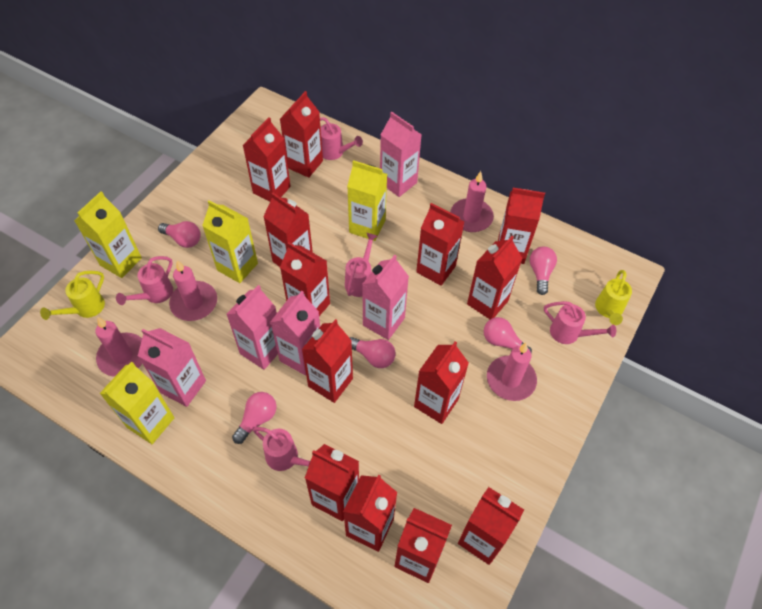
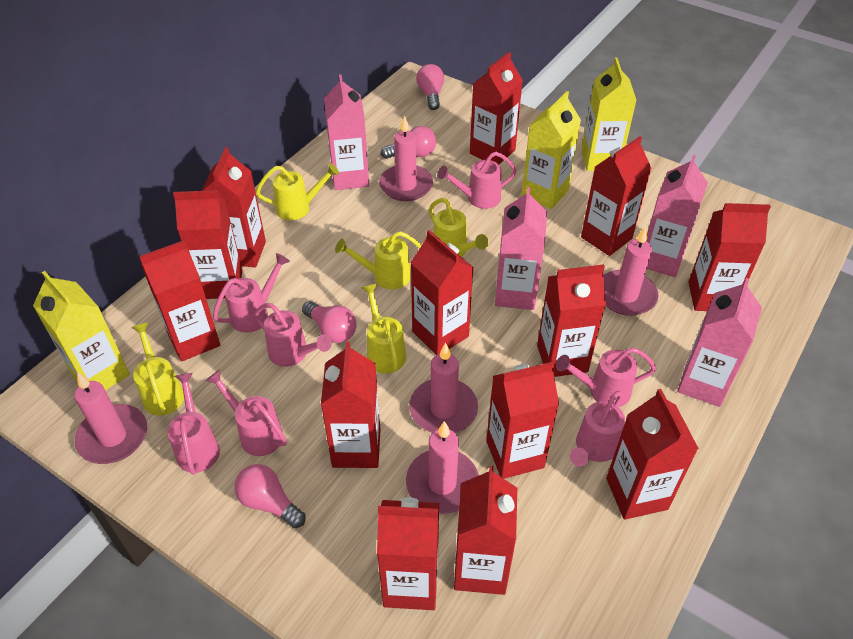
pink candle: 4 -> 5
pink carton: 5 -> 4
pink light bulb: 5 -> 4
pink watering can: 5 -> 7
yellow carton: 4 -> 3
yellow watering can: 2 -> 5

